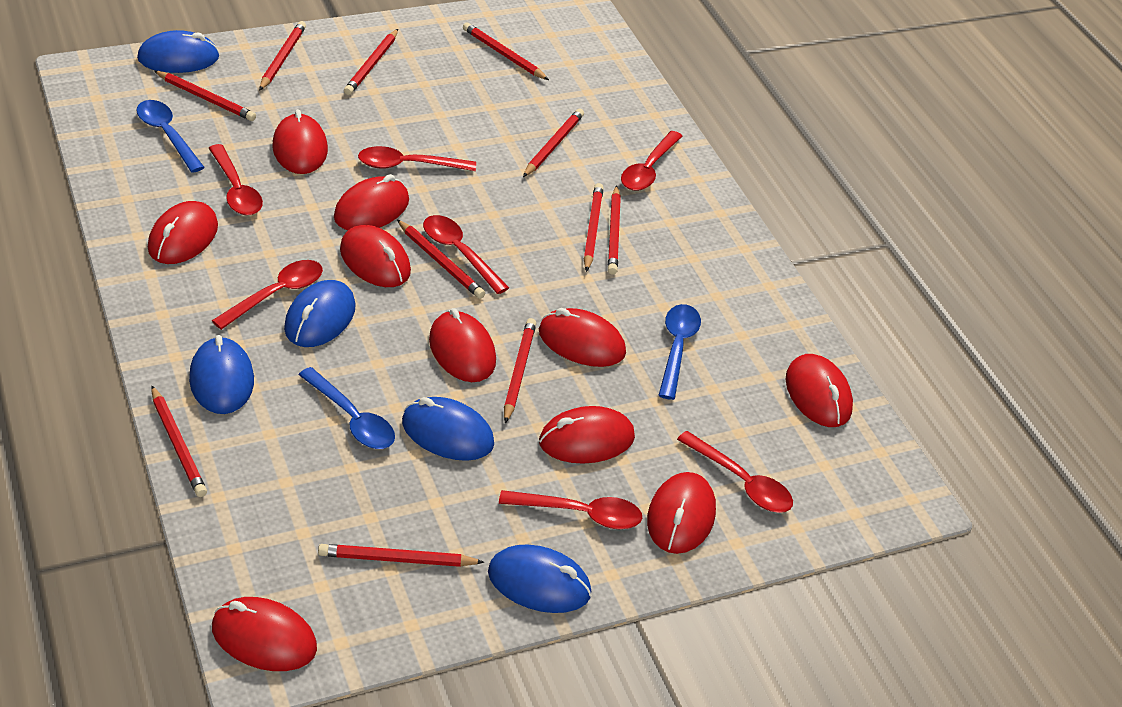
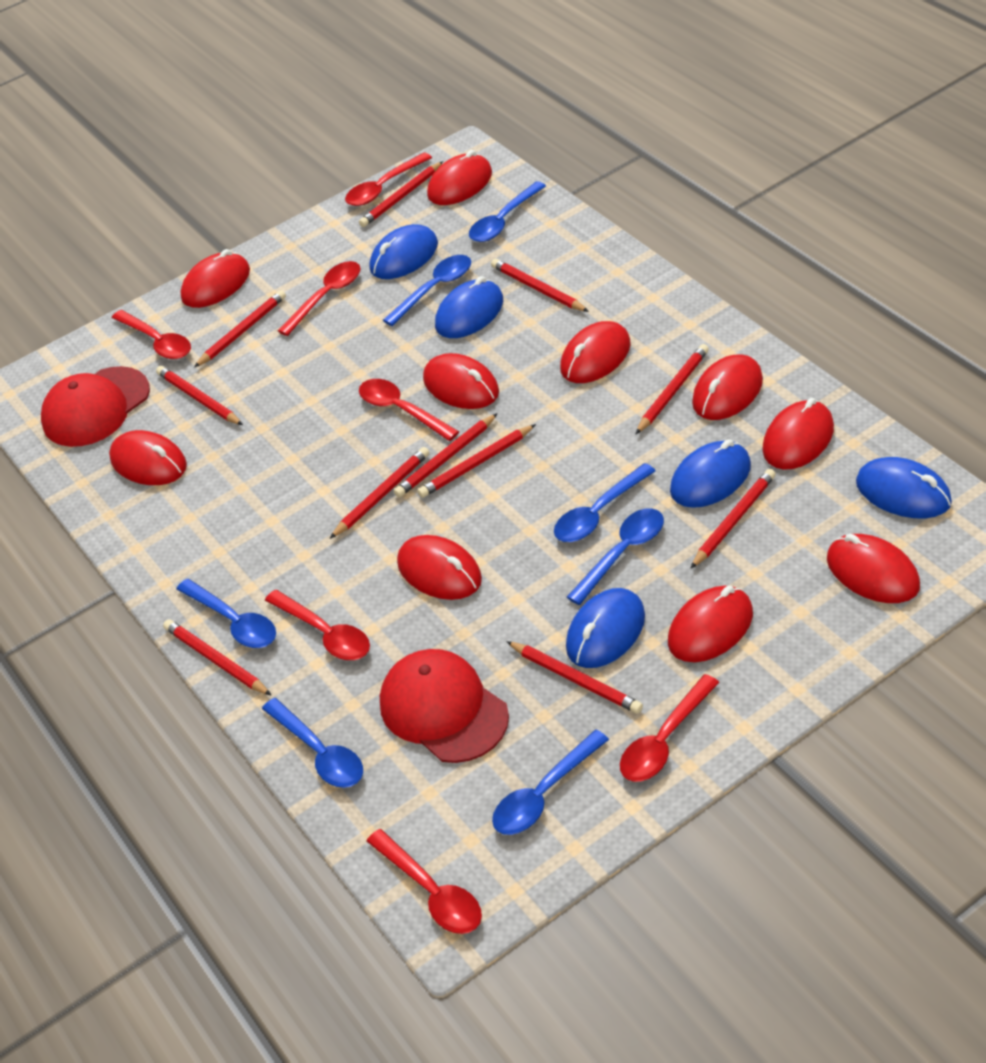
blue spoon: 3 -> 7
red cap: 0 -> 2

